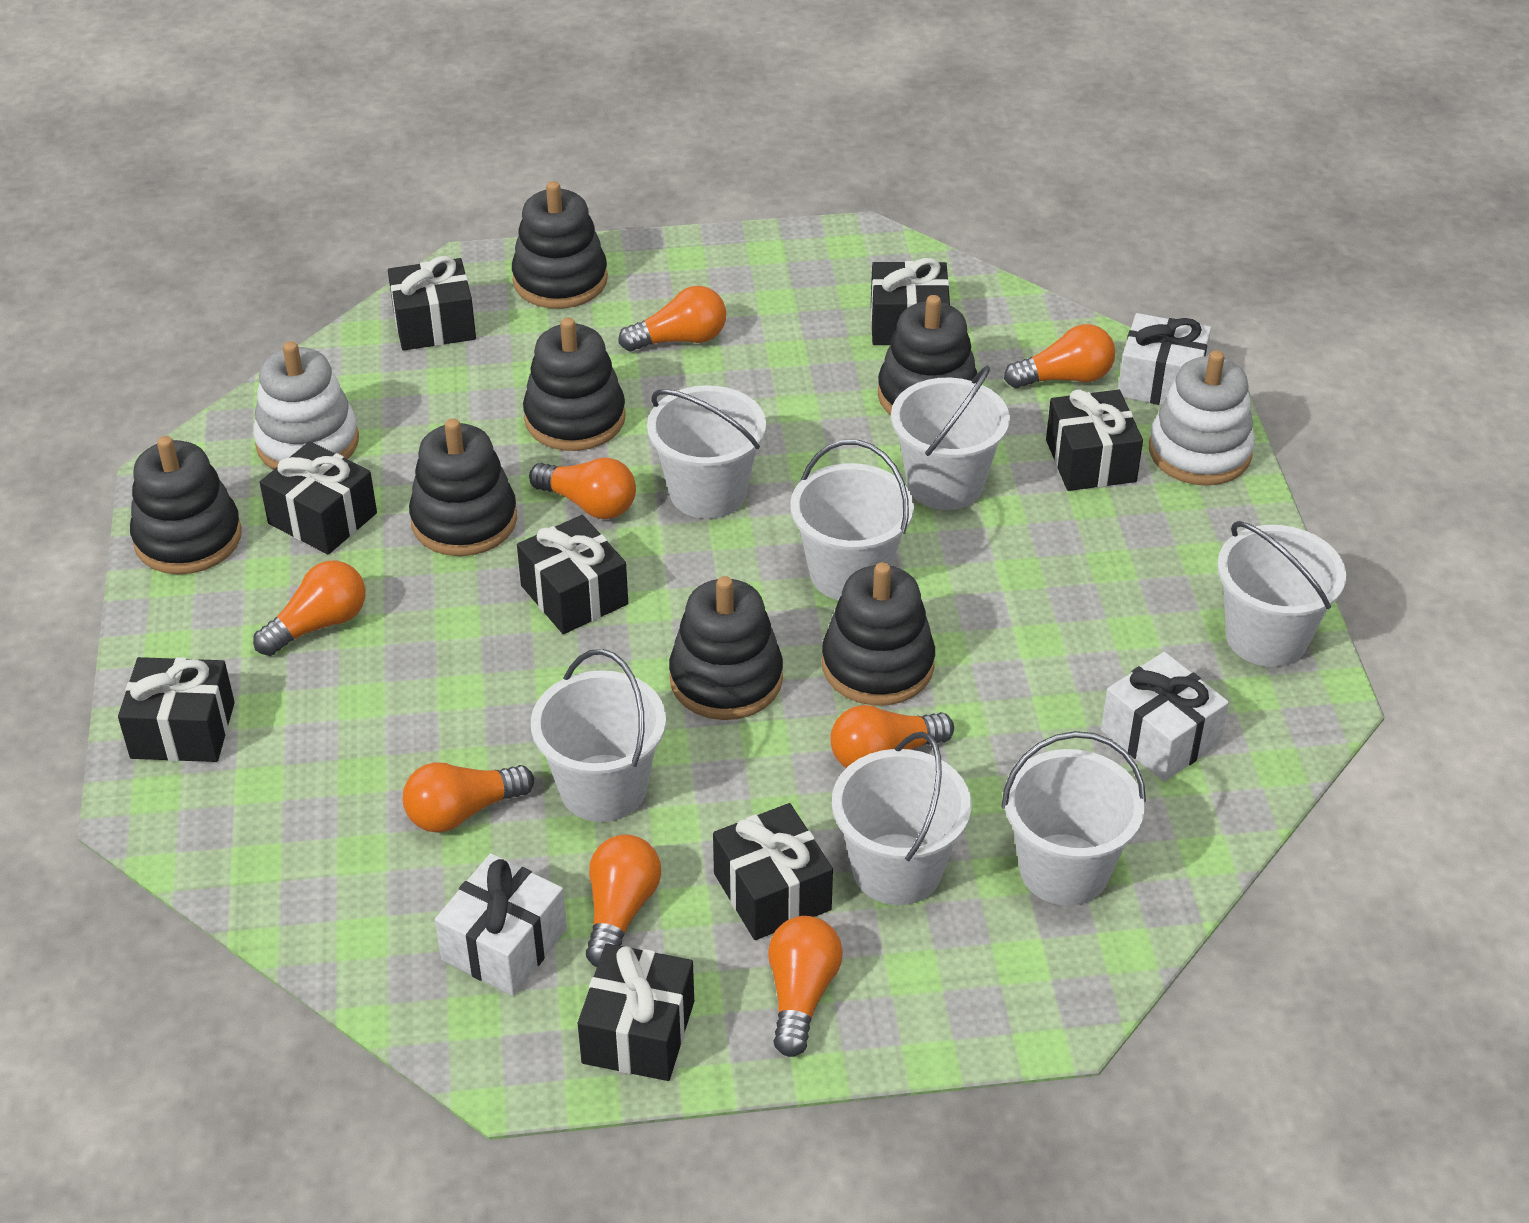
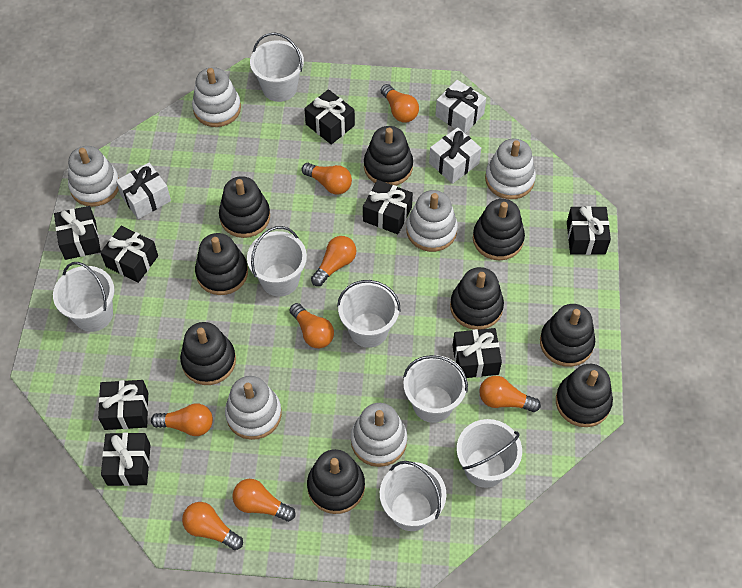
black stacking toy: 7 -> 9
white stacking toy: 2 -> 6

